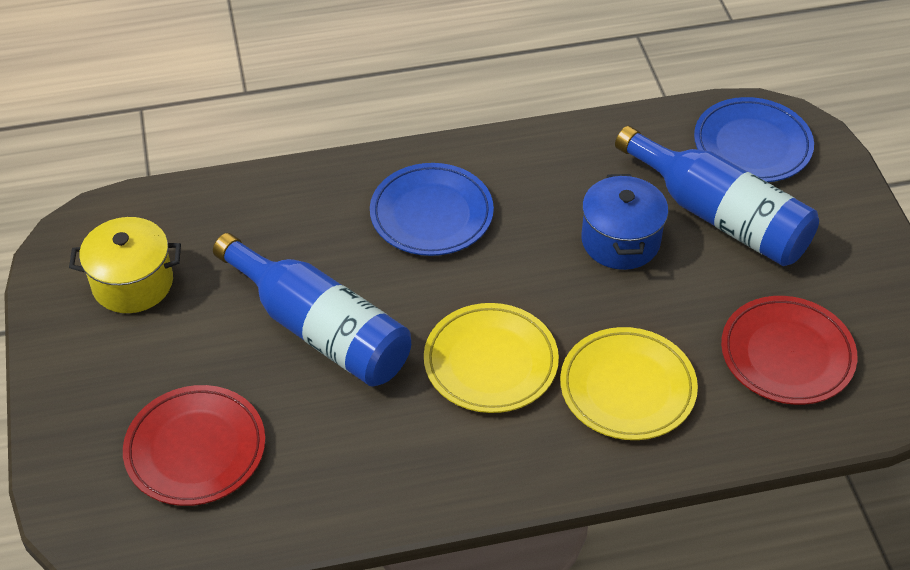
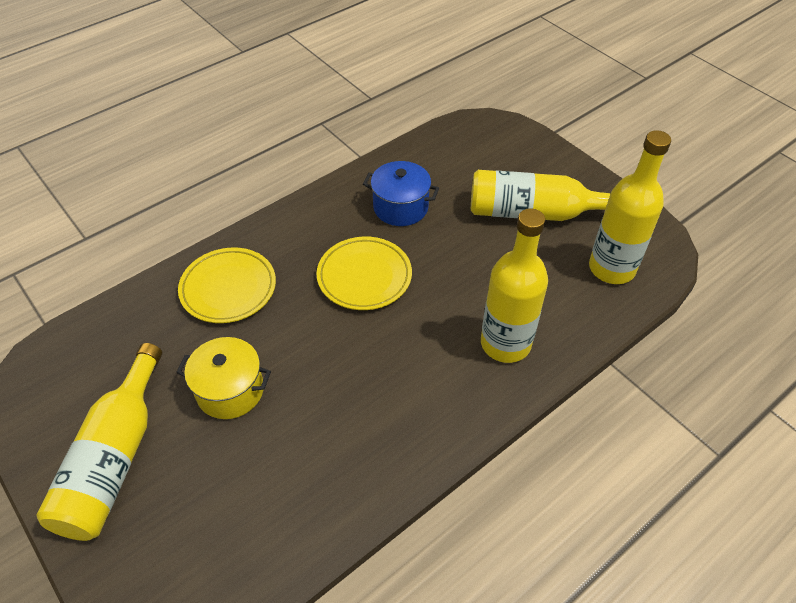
blue bottle: 2 -> 0
blue plate: 2 -> 0
red plate: 2 -> 0
yellow bottle: 0 -> 4

